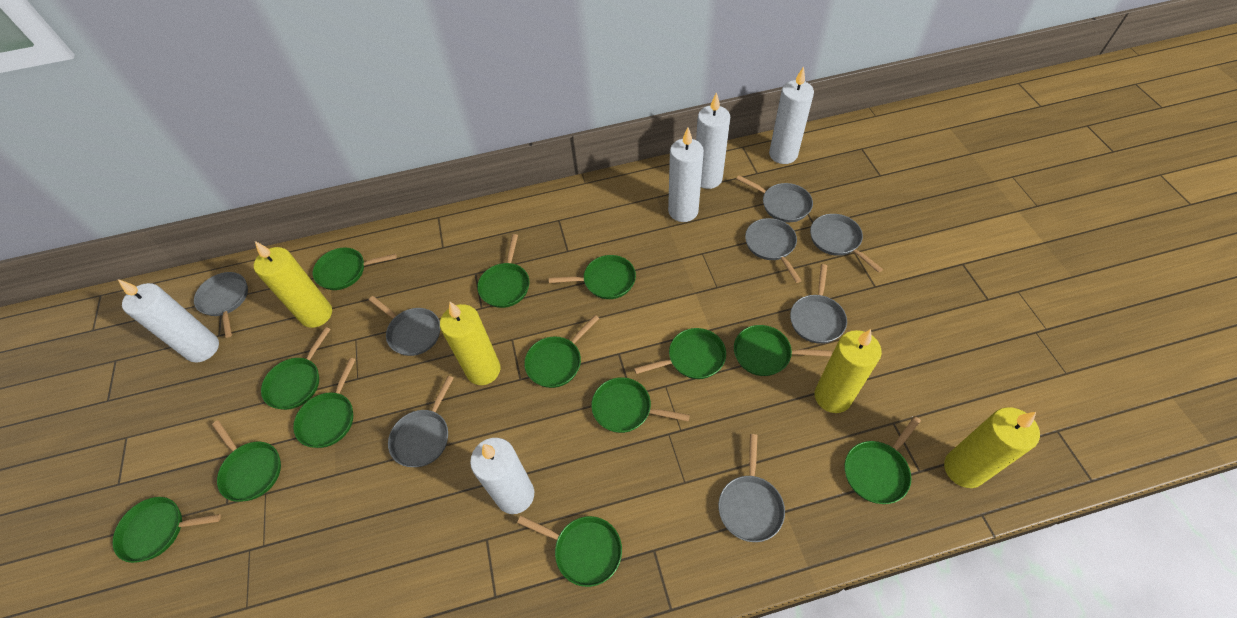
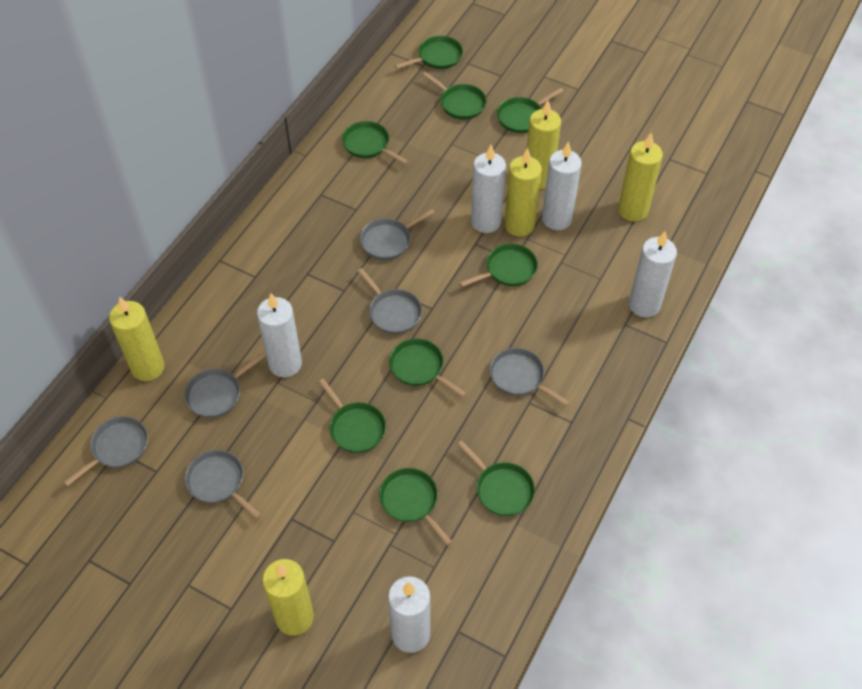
green pan: 13 -> 9
grey pan: 8 -> 6
yellow candle: 4 -> 5

